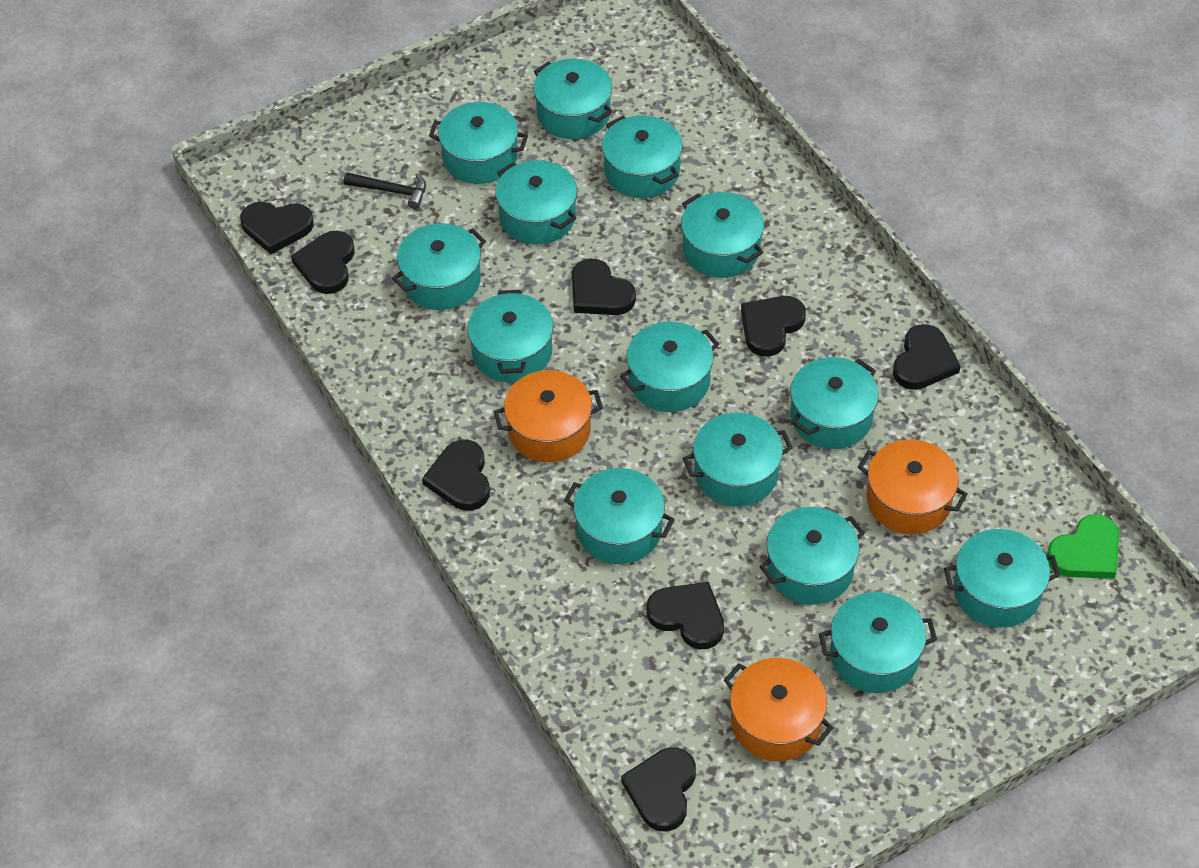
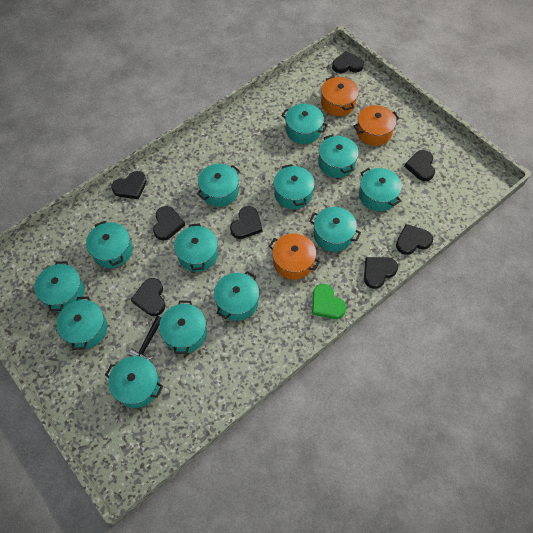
turquoise pot: 14 -> 13

